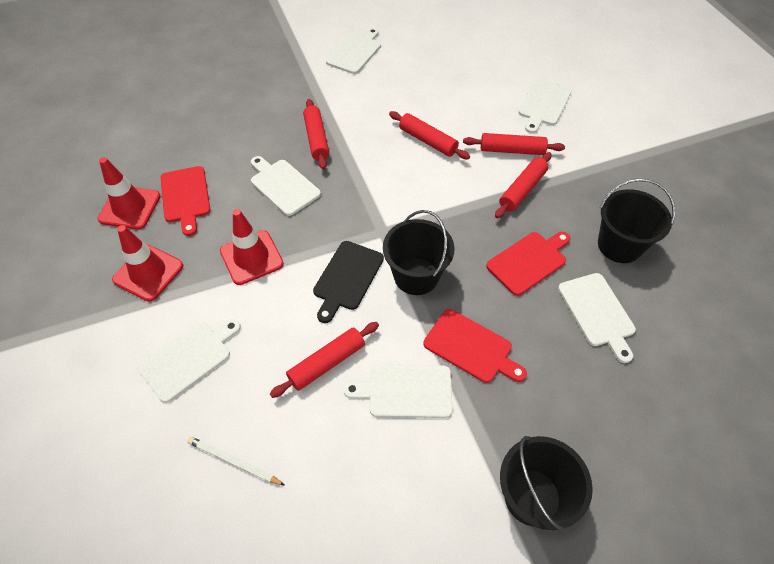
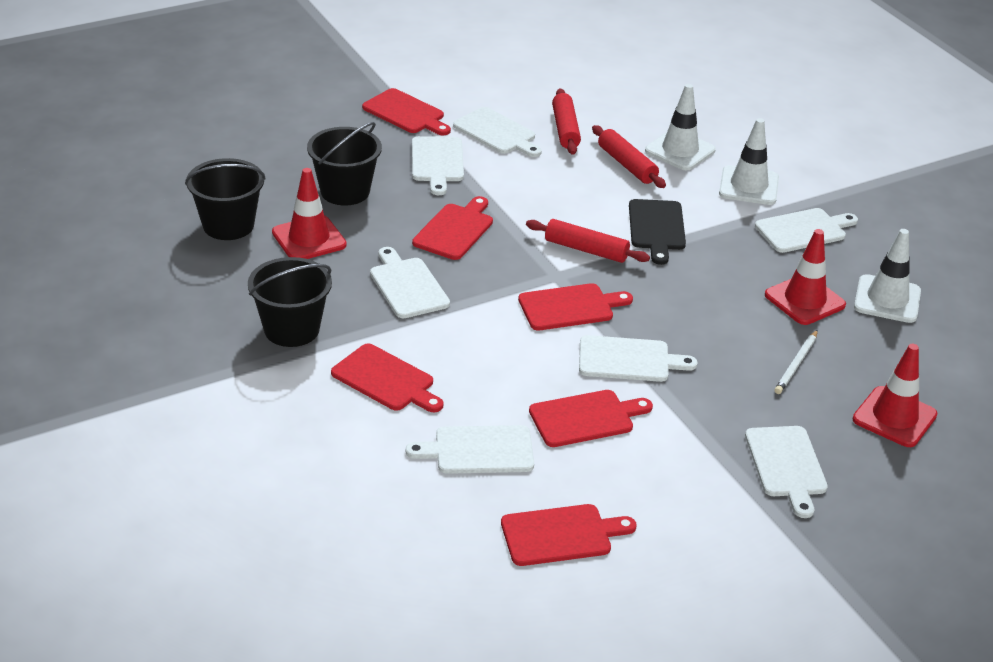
red cutting board: 3 -> 6
red rolling pin: 5 -> 3
white cutting board: 6 -> 7
white traffic cone: 0 -> 3

